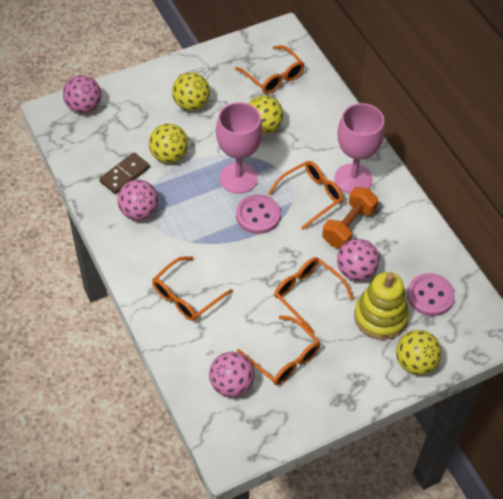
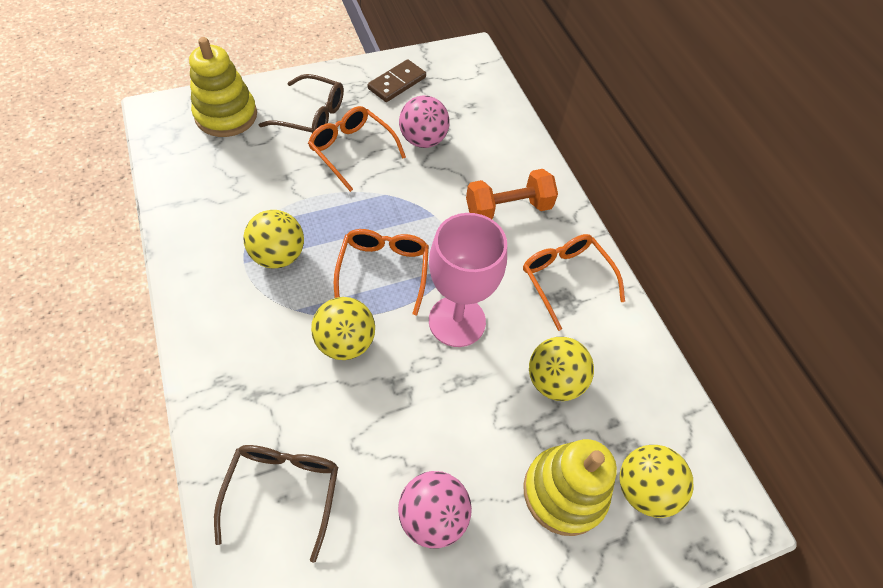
brown glasses: 0 -> 2
orange glasses: 5 -> 3
pink ball: 4 -> 2
pink button: 2 -> 0
pink goblet: 2 -> 1
yellow stacking toy: 1 -> 2

